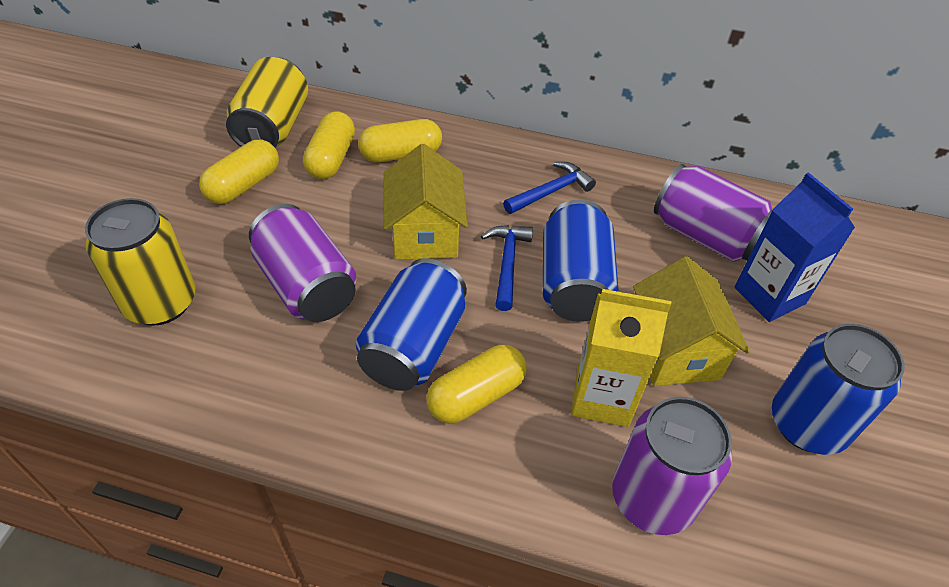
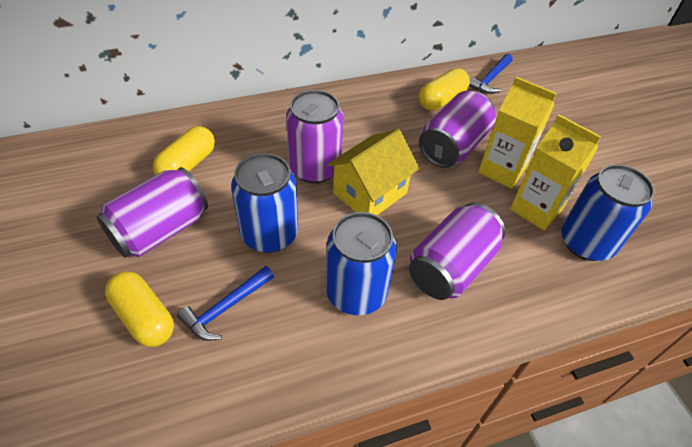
blue carton: 1 -> 0
purple can: 3 -> 4
yellow can: 2 -> 0
yellow capsule: 4 -> 3
yellow carton: 1 -> 2
yellow house: 2 -> 1

